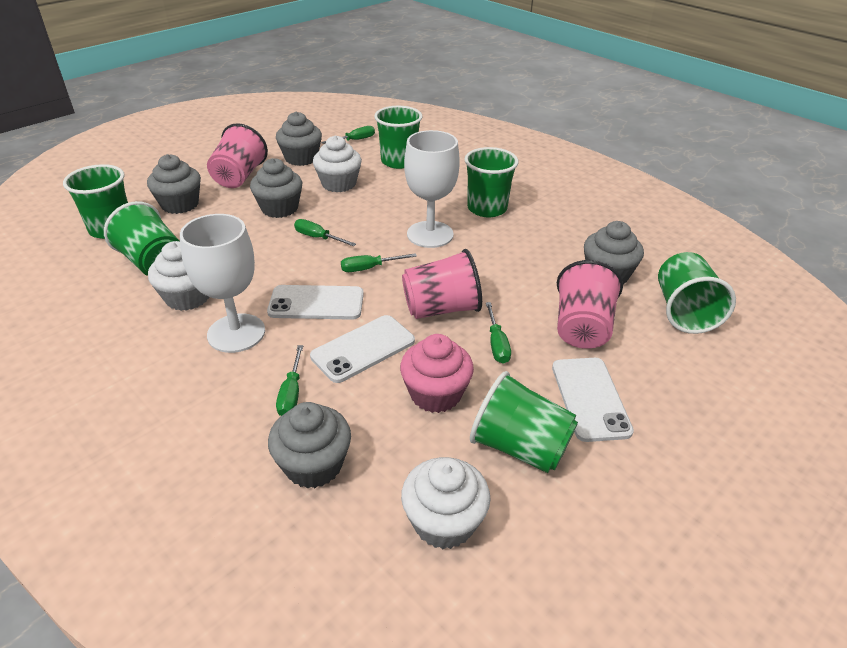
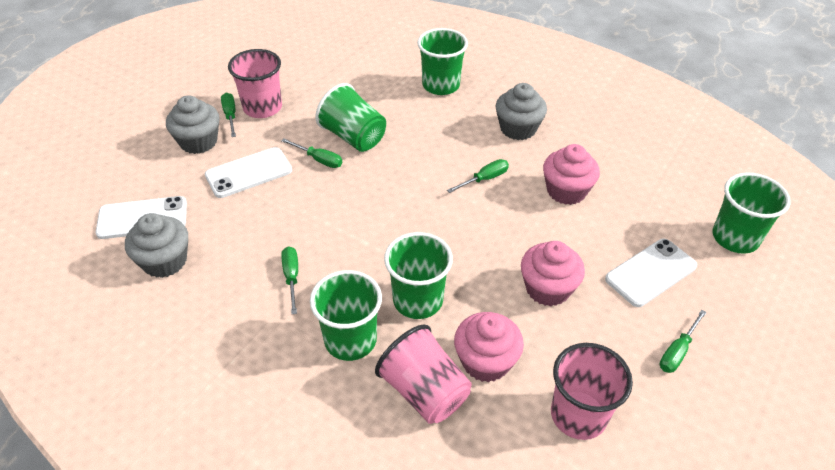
green cup: 6 -> 5
grey cupcake: 5 -> 3
pink cupcake: 1 -> 3
white cupcake: 3 -> 0
white goblet: 2 -> 0

